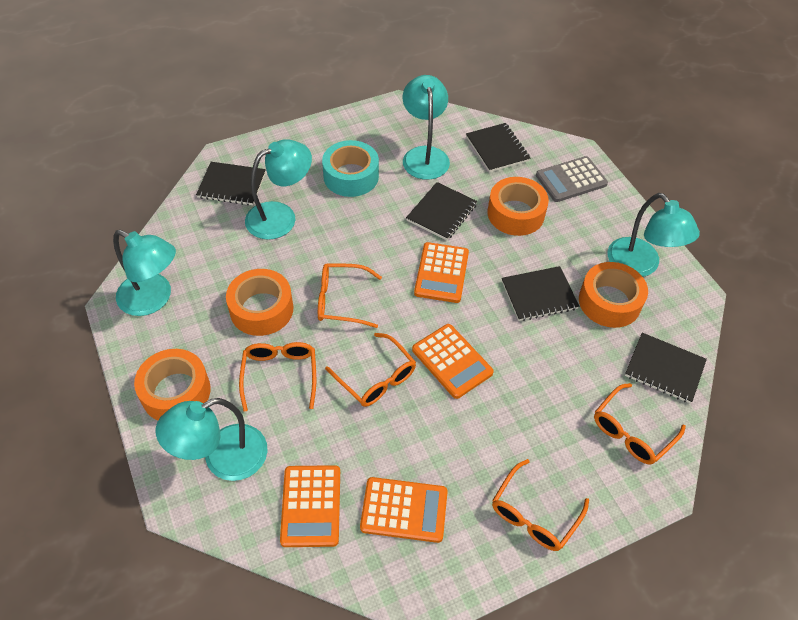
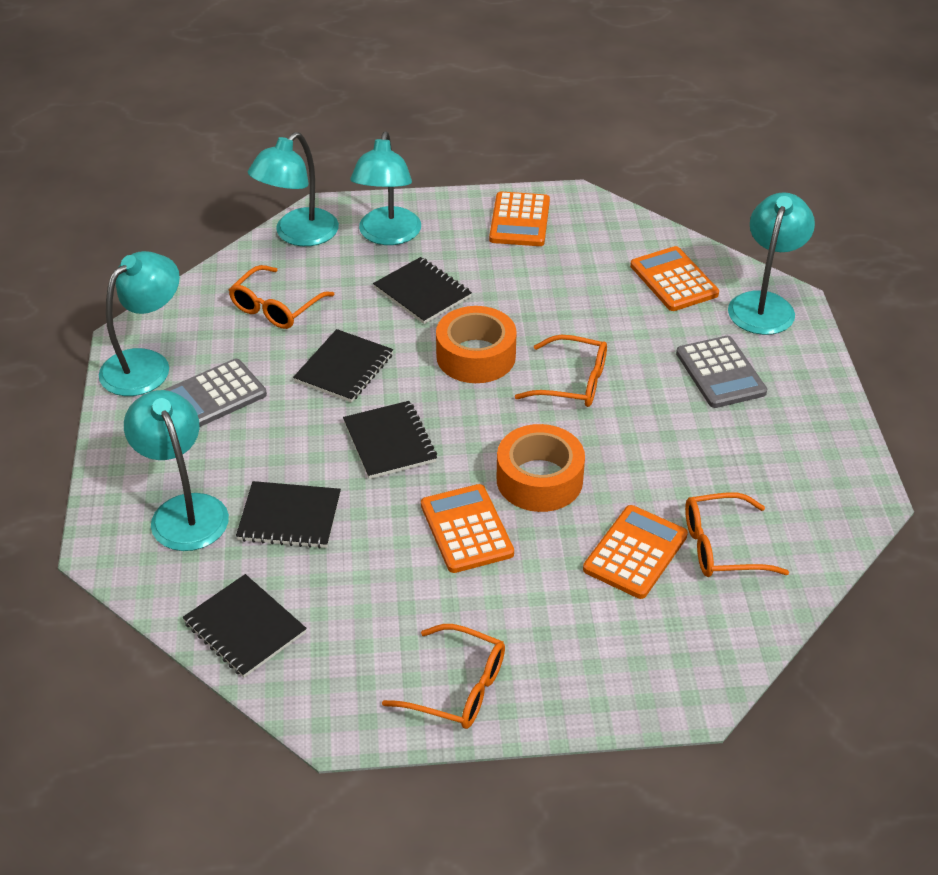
grey calculator: 1 -> 2
orange glasses: 5 -> 4
orange tape: 4 -> 2
turquoise tape: 1 -> 0

